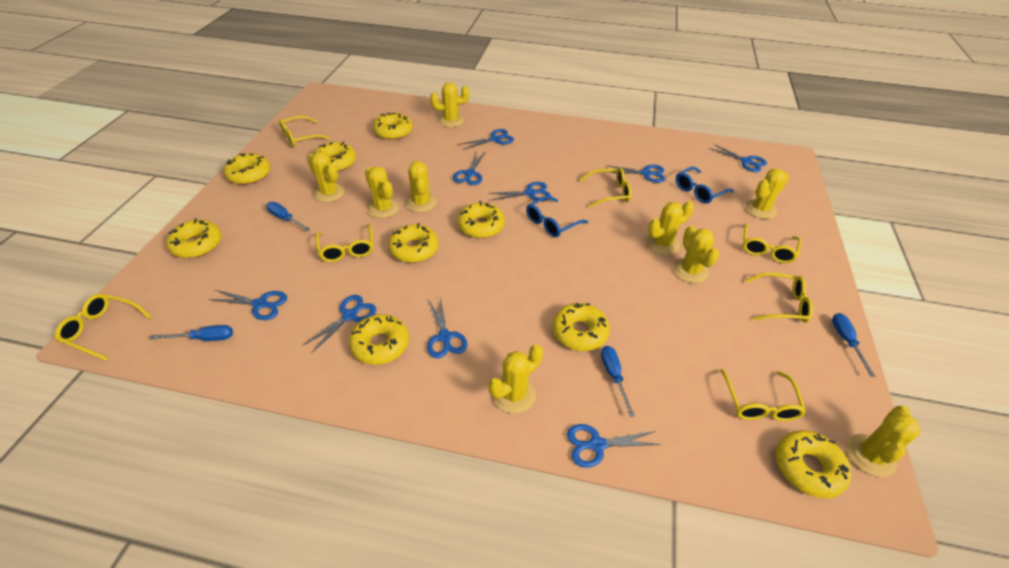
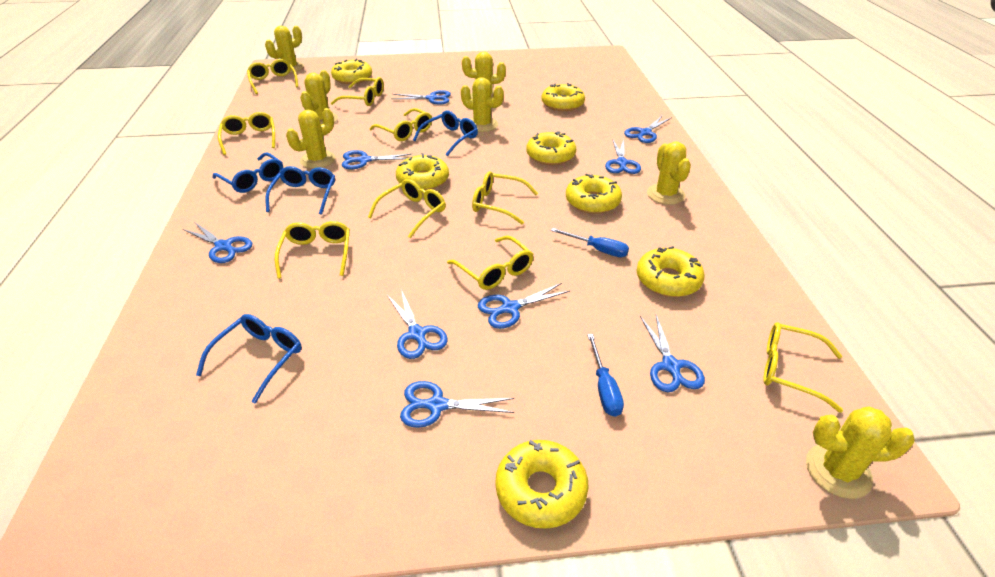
blue glasses: 2 -> 4
blue screwdriver: 4 -> 2
yellow cactus: 9 -> 7
yellow donut: 9 -> 7
yellow glasses: 7 -> 9

